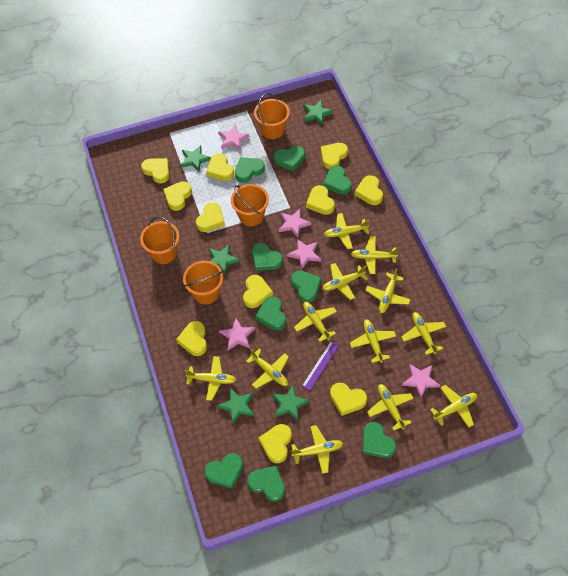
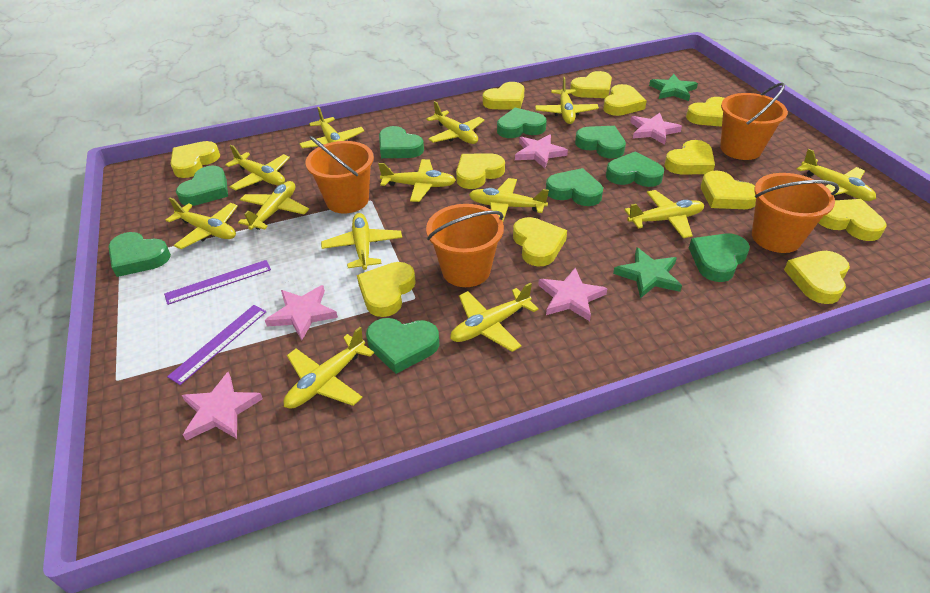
green star: 5 -> 2
purple ruler: 1 -> 2
yellow heart: 11 -> 12
yellow plane: 12 -> 13

